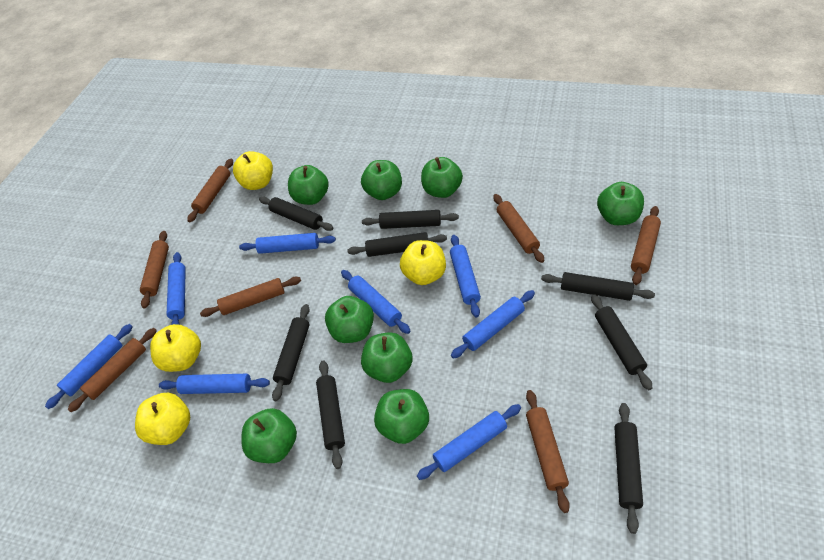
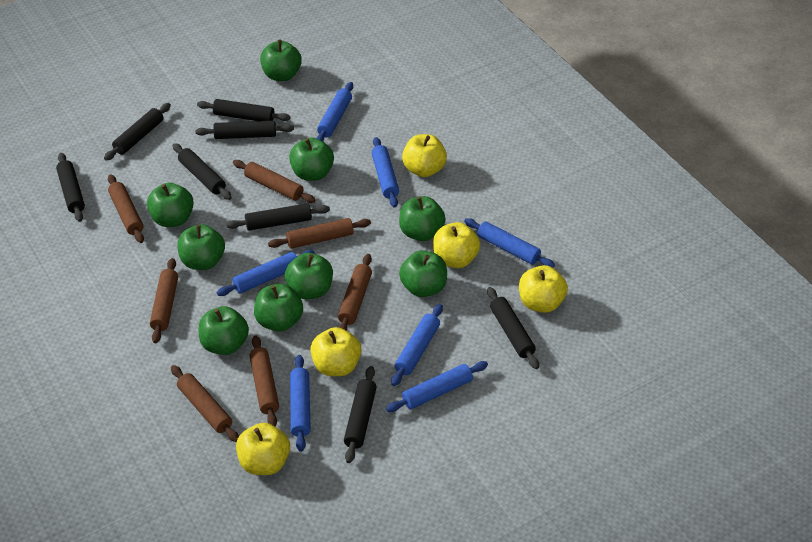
blue rolling pin: 8 -> 7
green apple: 8 -> 9
yellow apple: 4 -> 5

